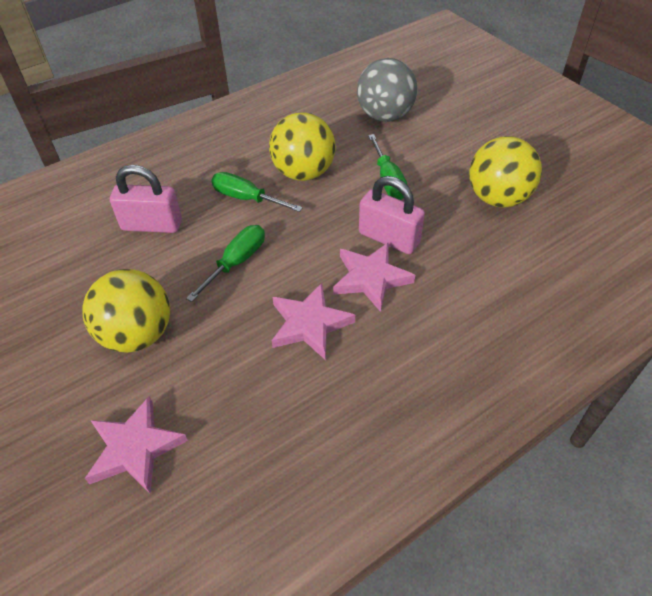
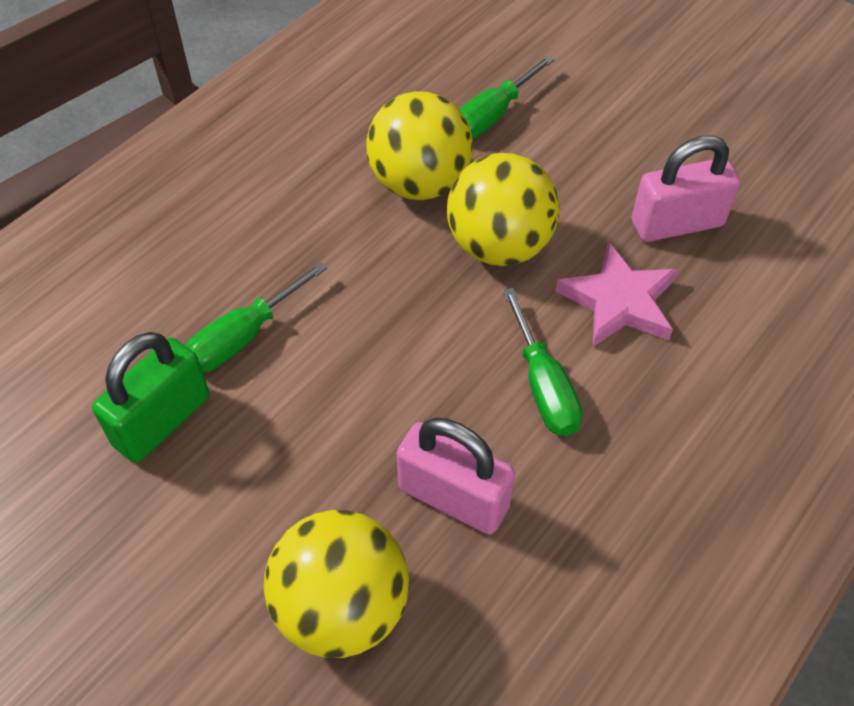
green padlock: 0 -> 1
grey ball: 1 -> 0
pink star: 3 -> 1

